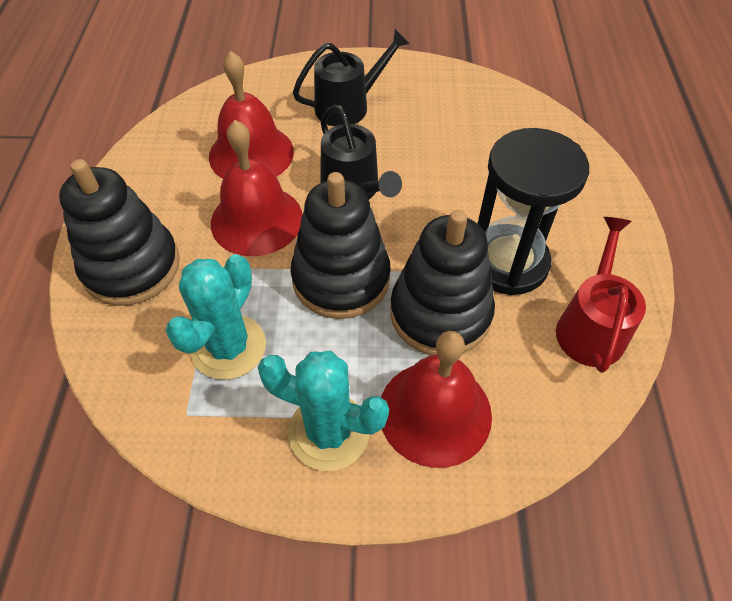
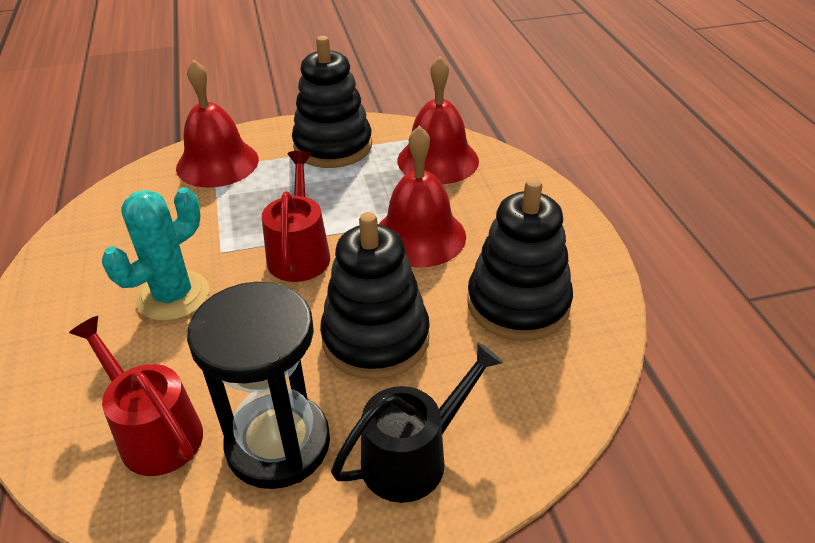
black watering can: 2 -> 1
red watering can: 1 -> 2
turquoise cactus: 2 -> 1

